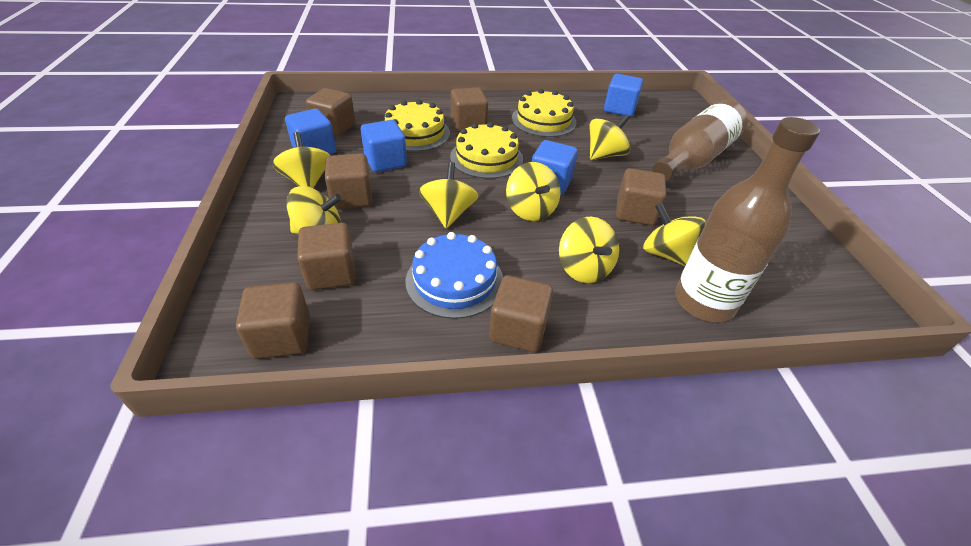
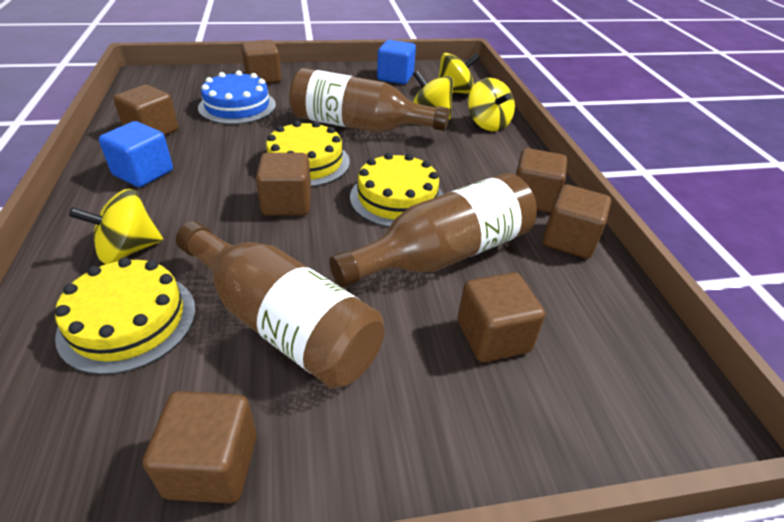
blue cube: 4 -> 2
brown bottle: 2 -> 3
yellow spinning top: 7 -> 4

